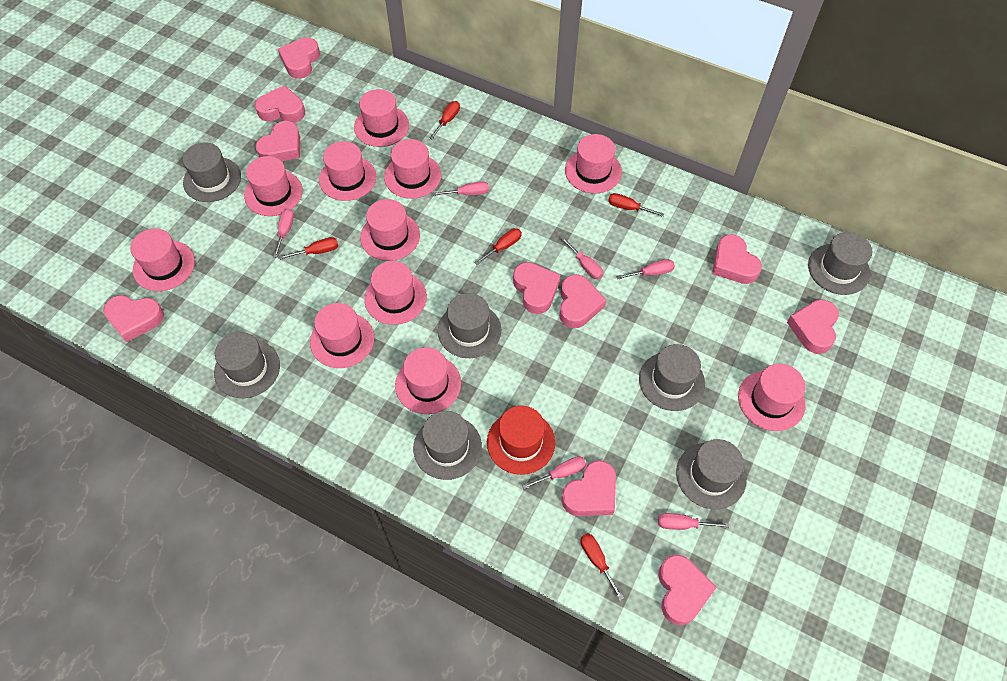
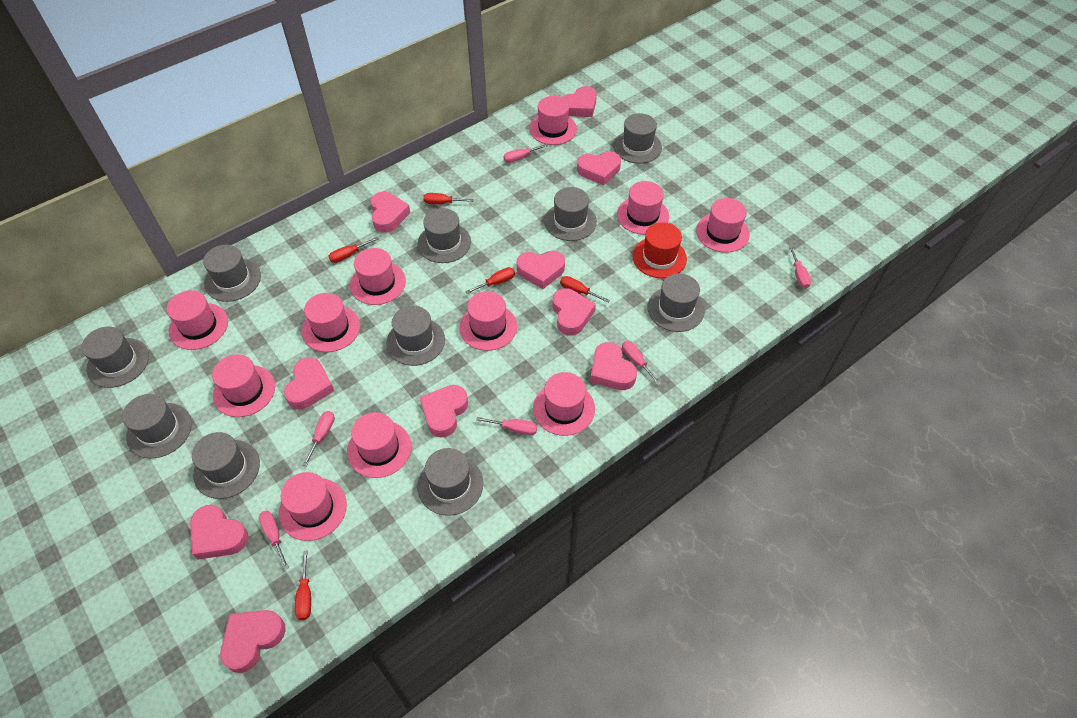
grey hat: 7 -> 10

